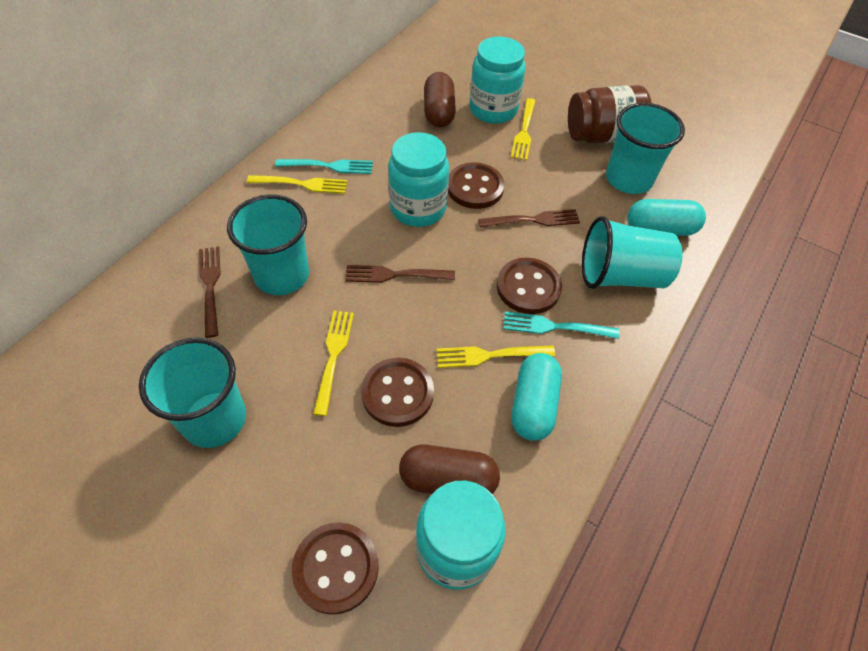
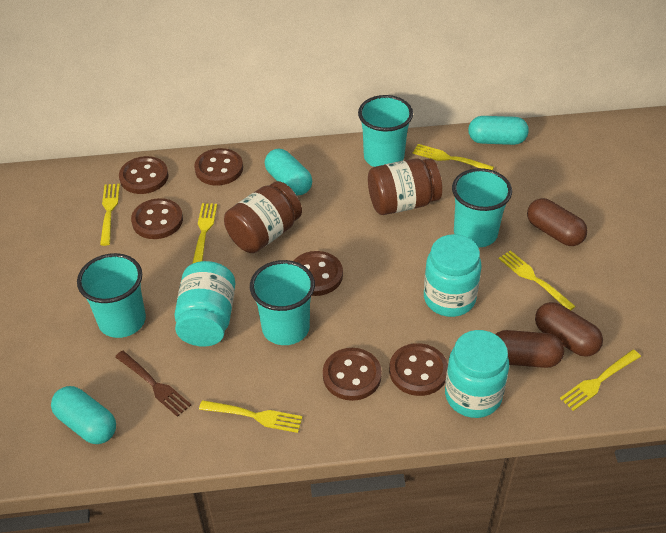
brown button: 4 -> 6
brown capsule: 2 -> 3
brown fork: 3 -> 1
brown jar: 1 -> 2
turquoise capsule: 2 -> 3
turquoise fork: 2 -> 0
yellow fork: 4 -> 6

